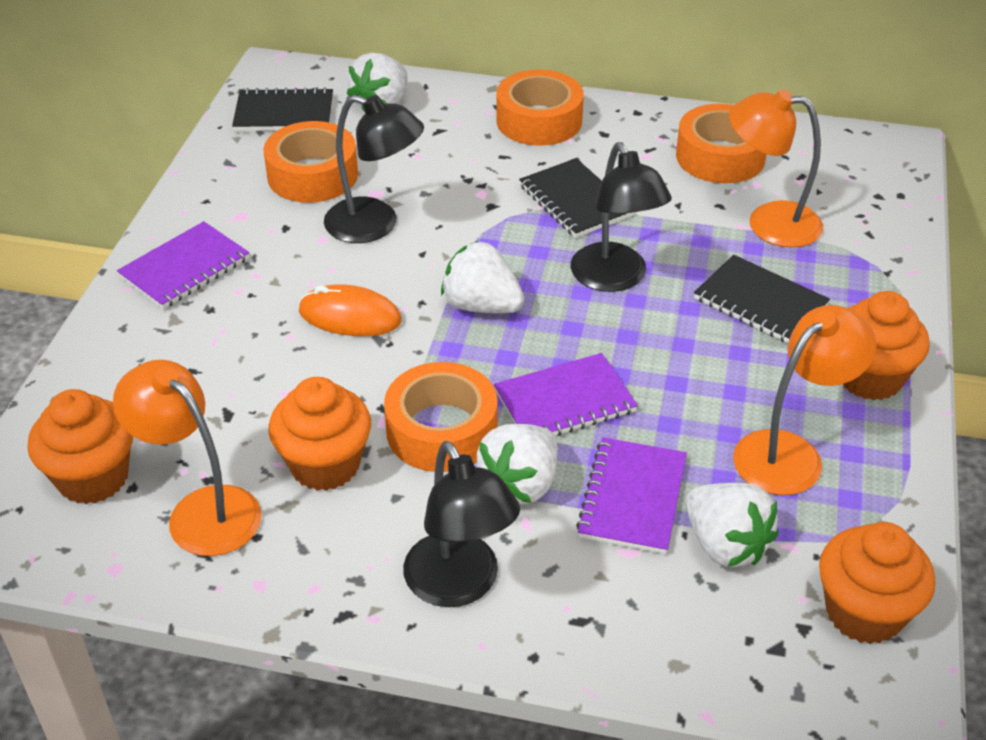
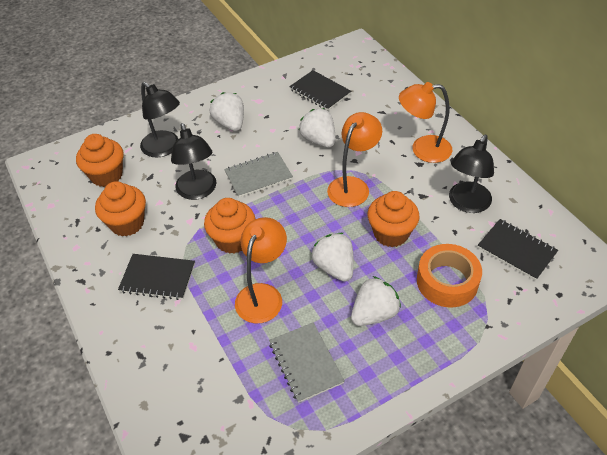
grey notebook: 0 -> 2
orange mouse: 1 -> 0
orange tape: 4 -> 1
purple notebook: 3 -> 0

